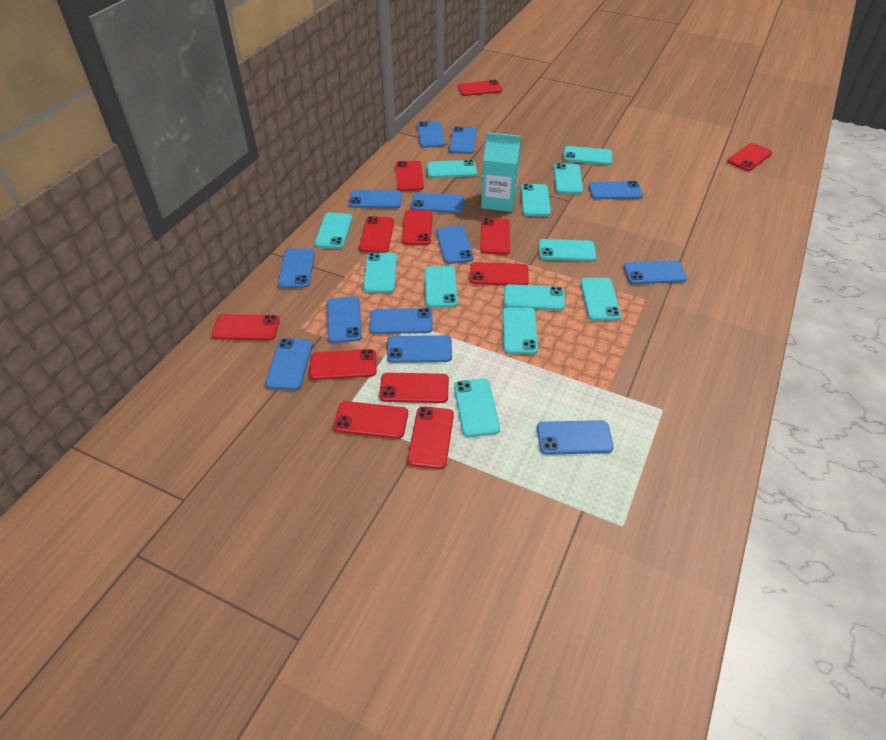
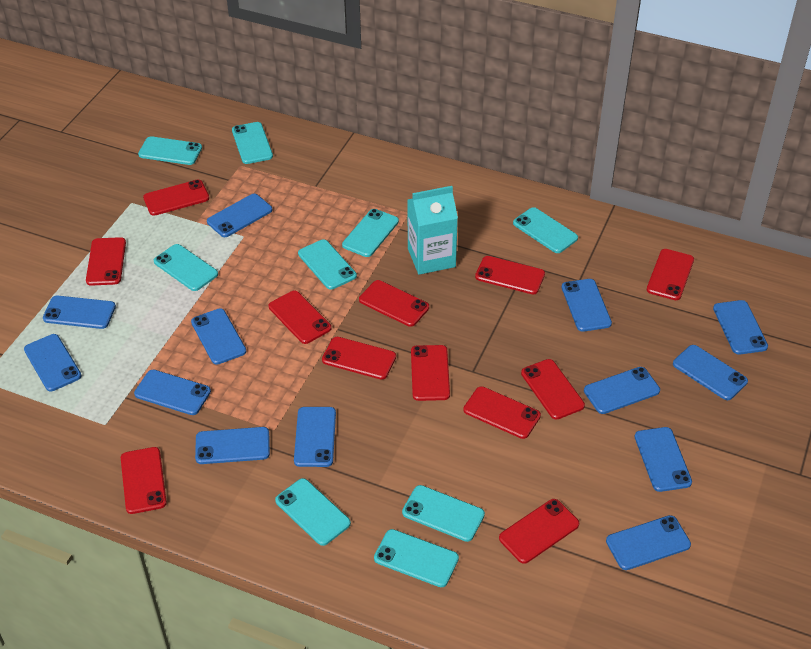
turquoise phone: 12 -> 9

